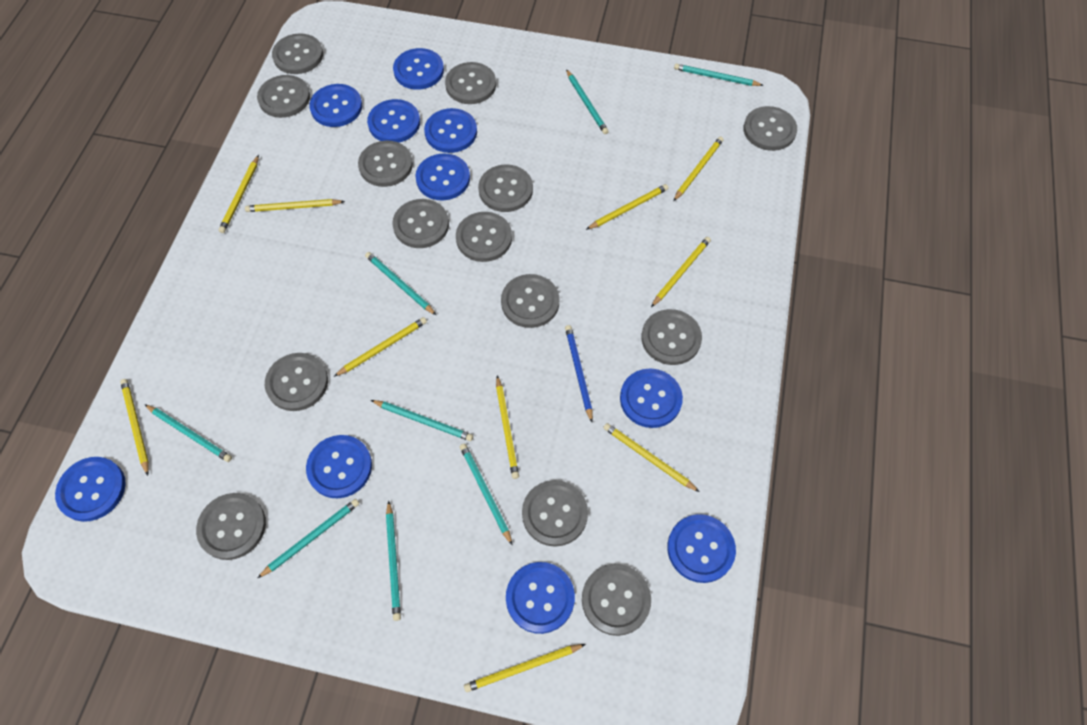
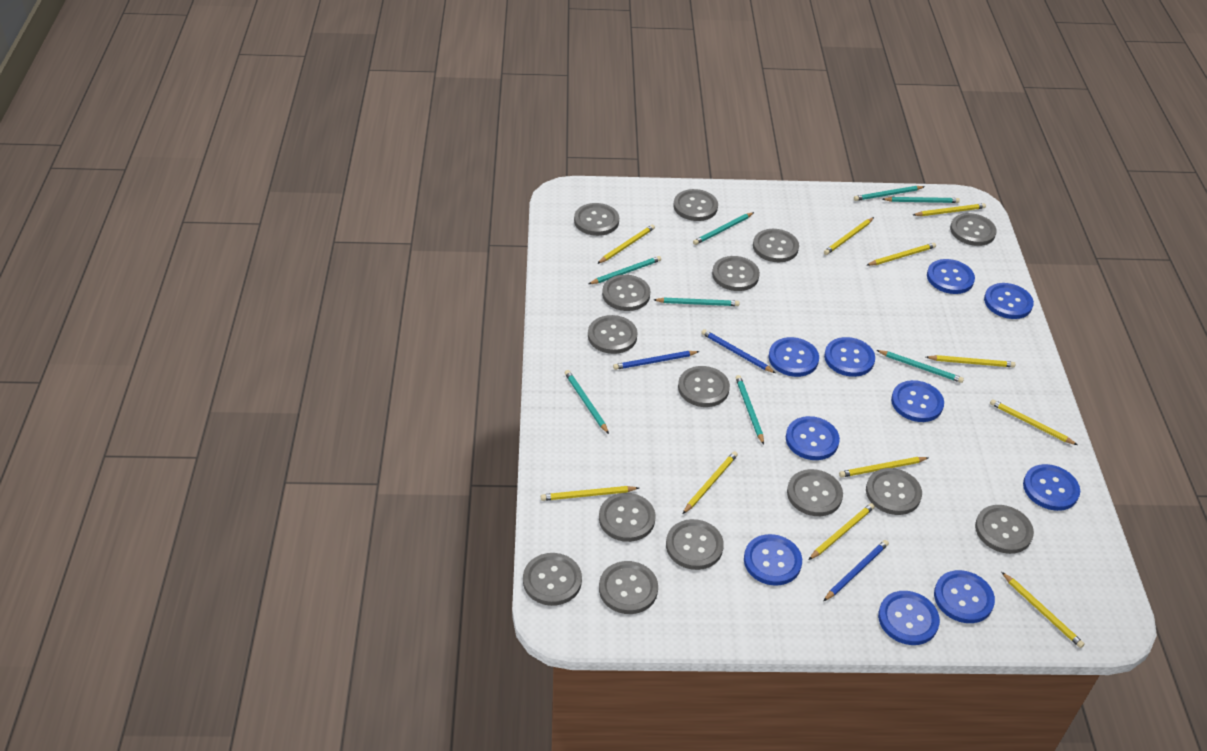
blue pencil: 1 -> 3
grey button: 14 -> 15
yellow pencil: 10 -> 11

